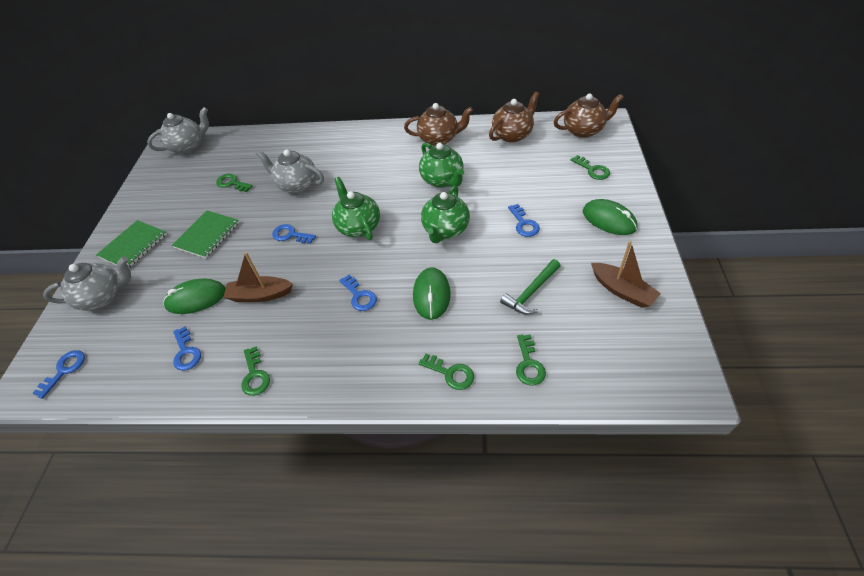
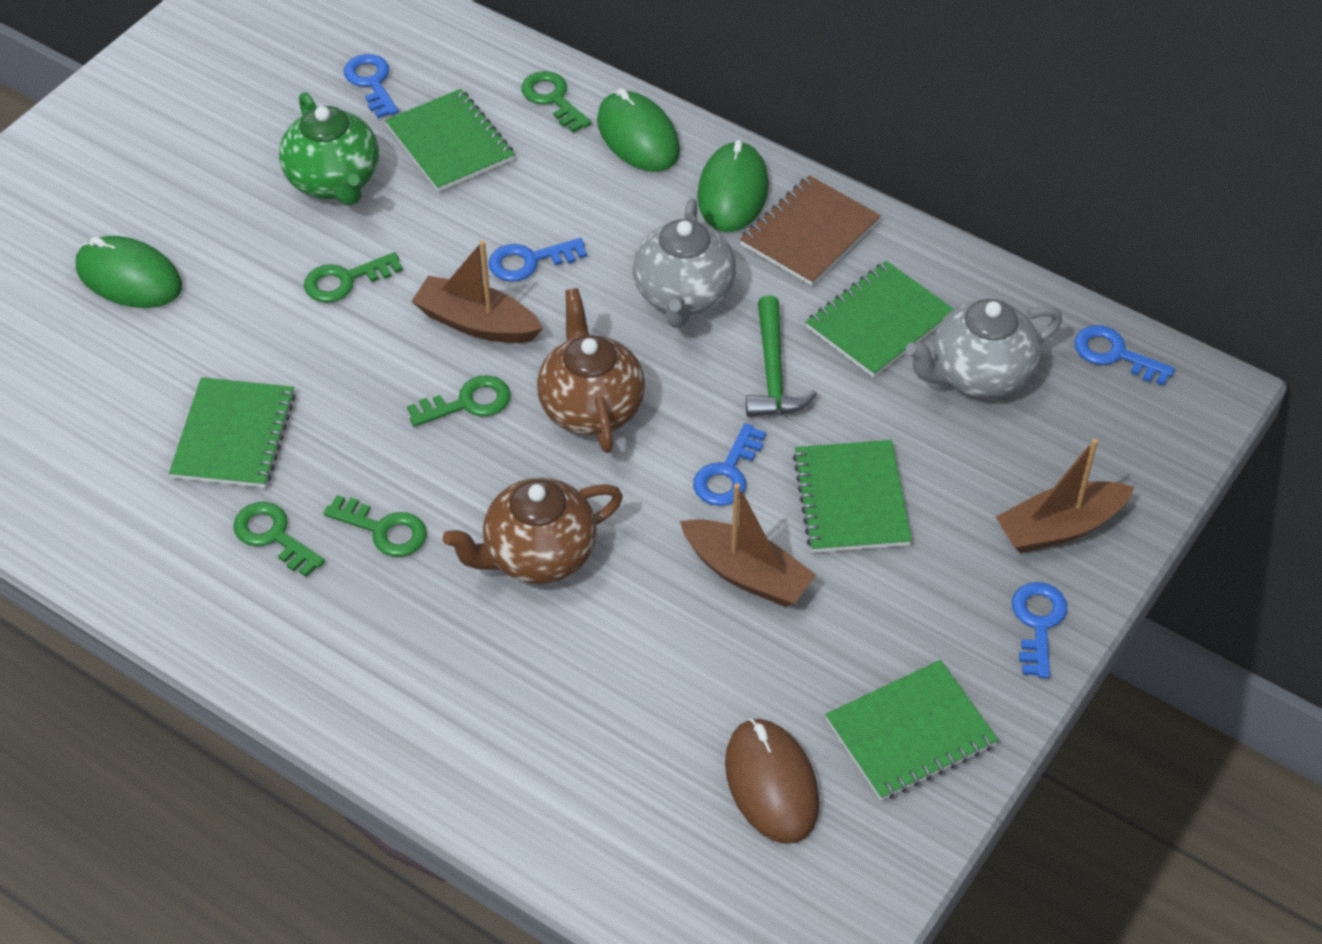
brown boat: 2 -> 3
brown mouse: 0 -> 1
brown notebook: 0 -> 1
brown teapot: 3 -> 2
green notebook: 2 -> 5
green teapot: 3 -> 1
grey teapot: 3 -> 2

